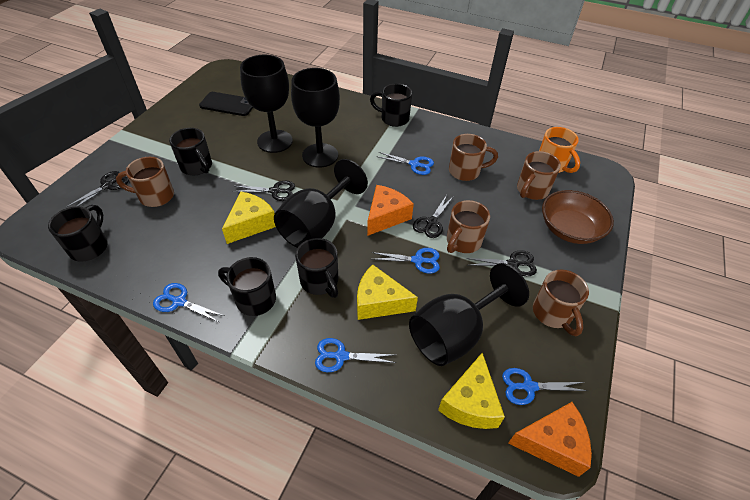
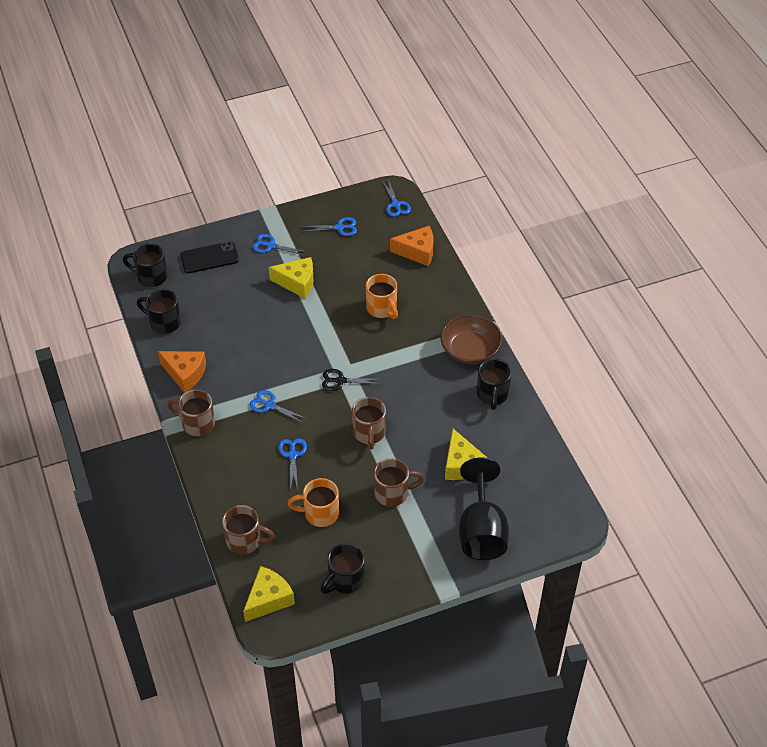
black goblet: 4 -> 1
black mug: 5 -> 4
black scissors: 4 -> 1
brown mug: 5 -> 4
orange mug: 1 -> 2

